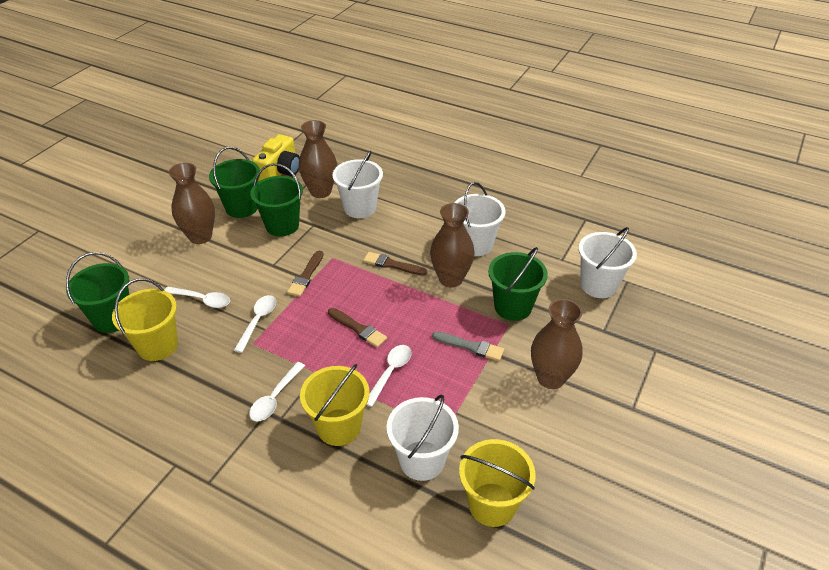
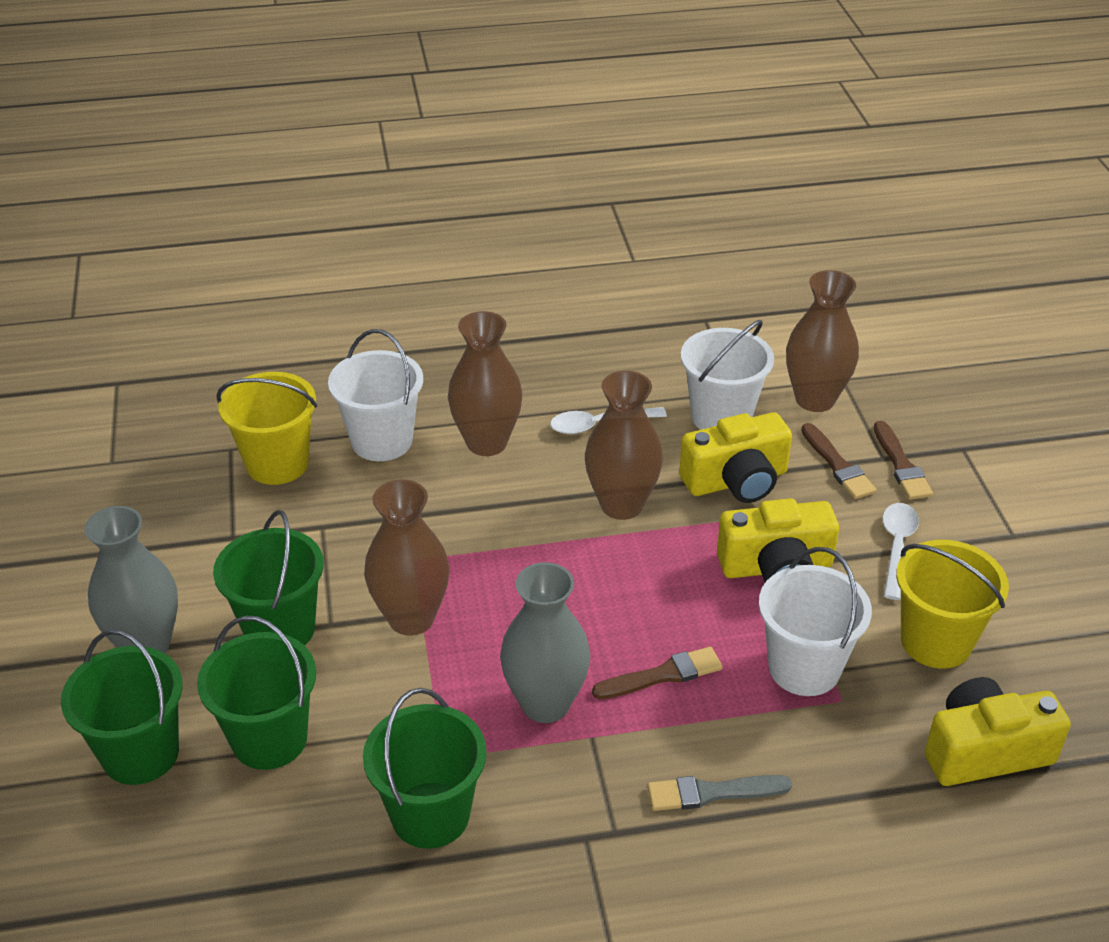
grey vase: 0 -> 2
white bucket: 4 -> 3
white spoon: 4 -> 2
yellow bucket: 3 -> 2
yellow camera: 1 -> 3

